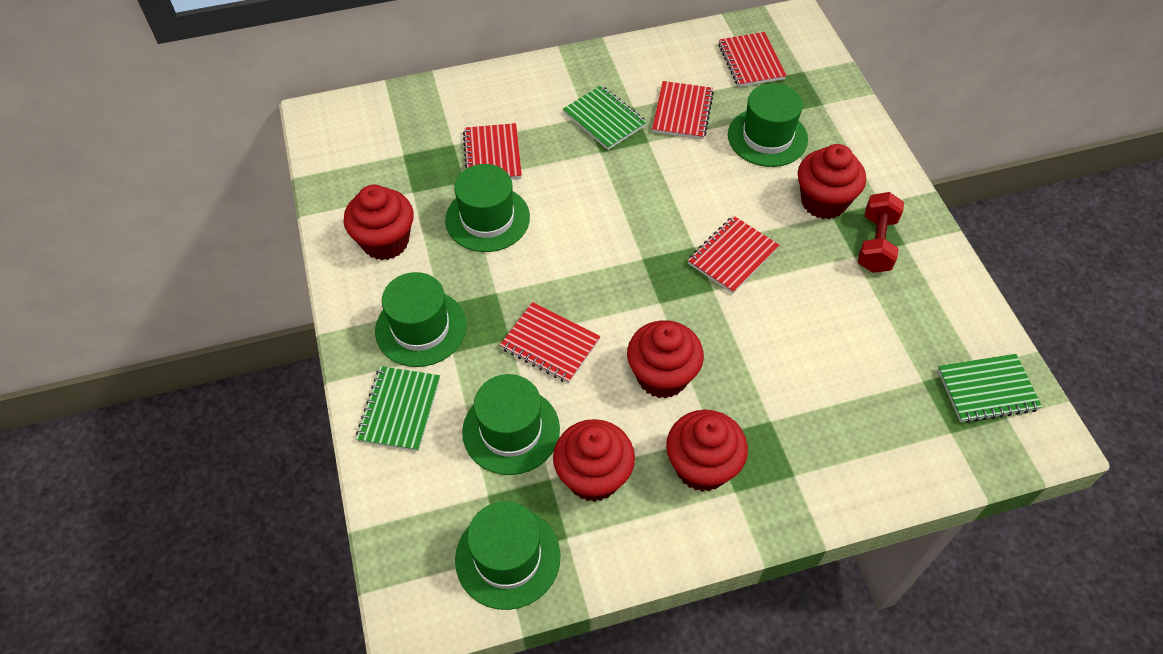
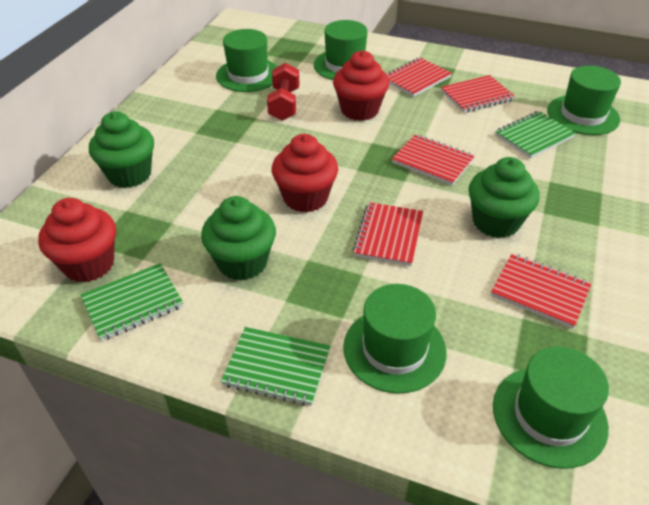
green cupcake: 0 -> 3
red cupcake: 5 -> 3

